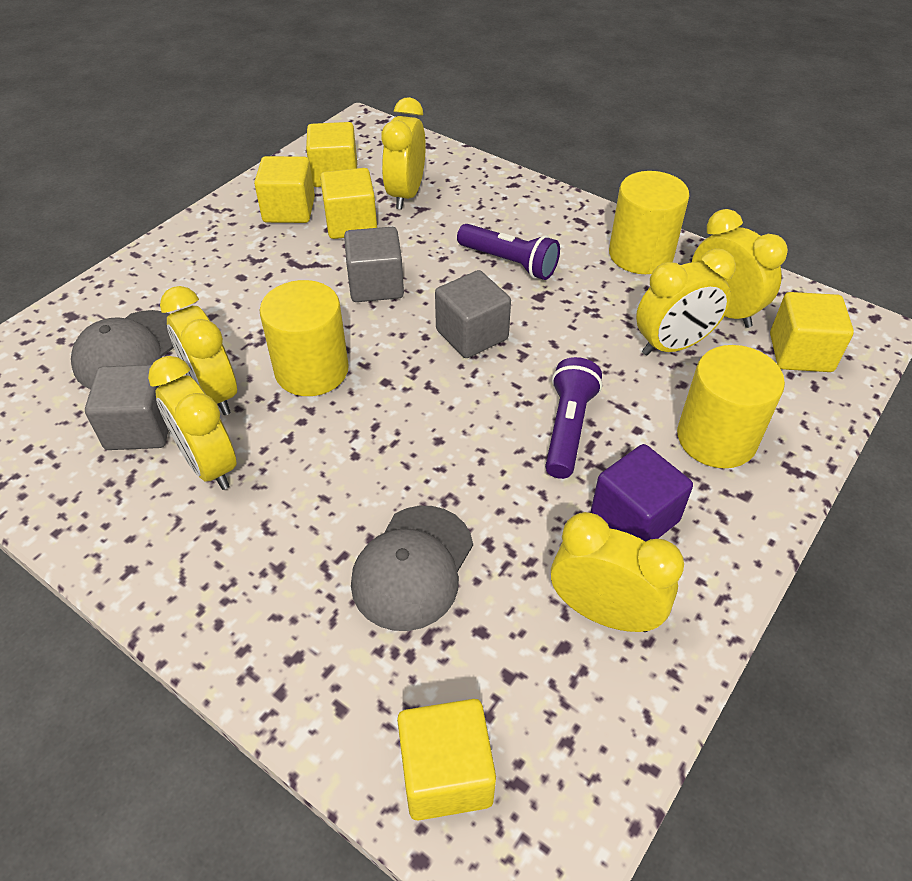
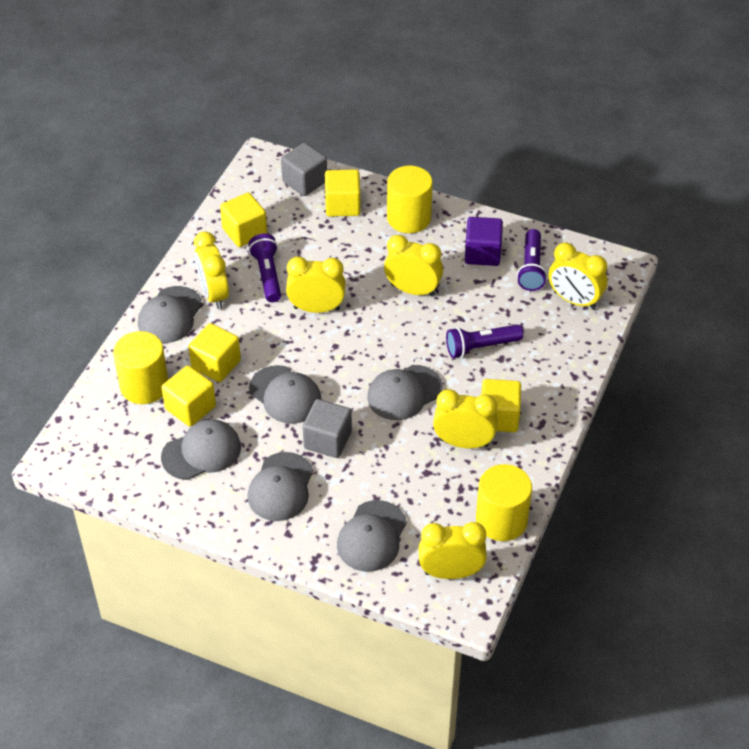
grey cap: 2 -> 6
grey cube: 3 -> 2
purple flashlight: 2 -> 3

